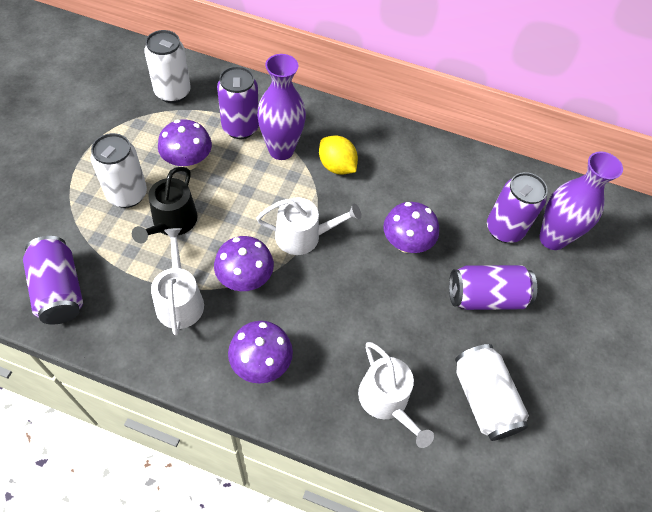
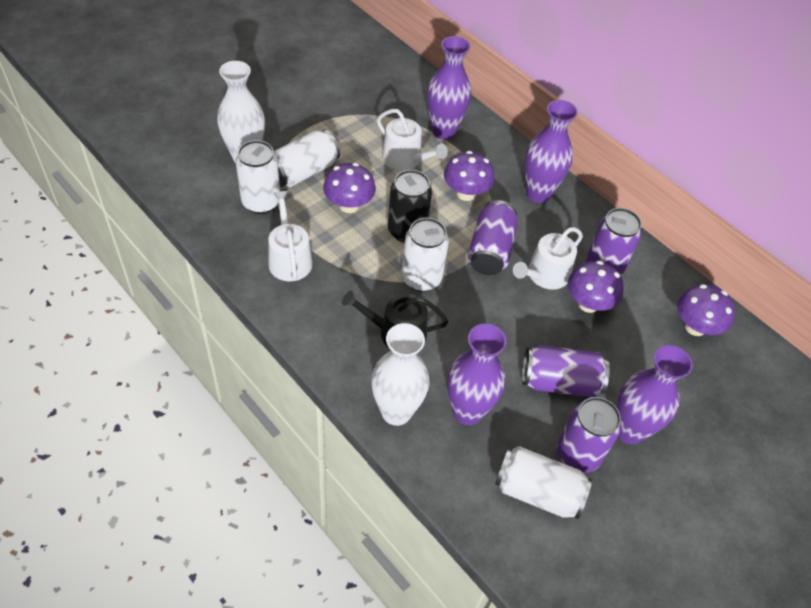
black can: 0 -> 1
purple vase: 2 -> 4
white can: 3 -> 4
white vase: 0 -> 2
yellow lemon: 1 -> 0

